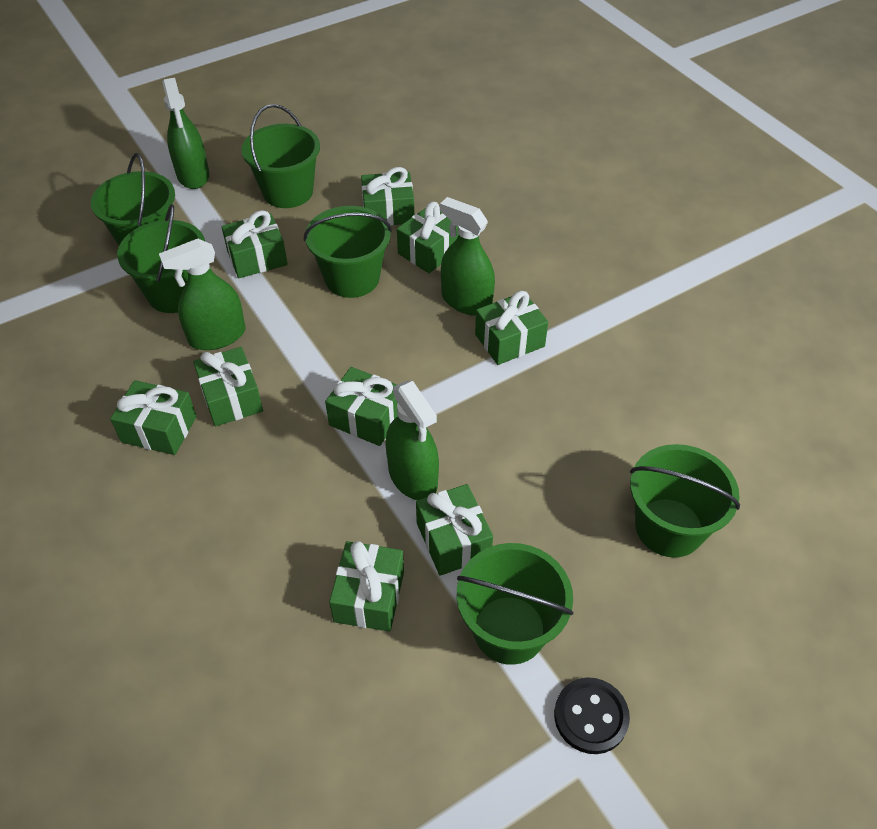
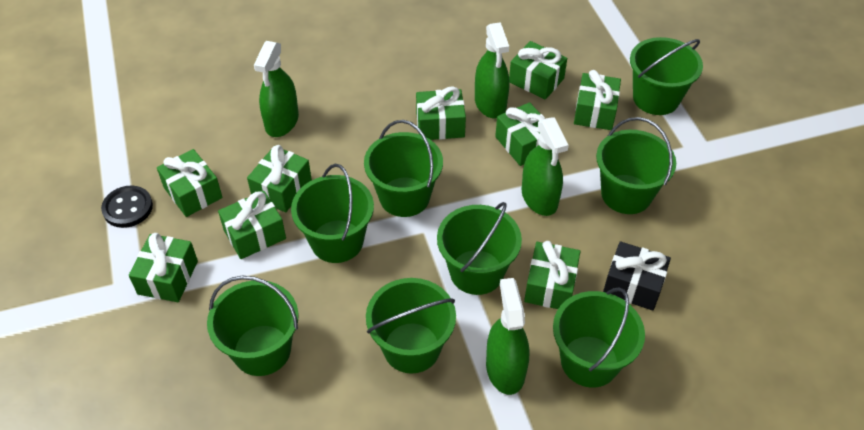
black gift: 0 -> 1
green bucket: 6 -> 8

